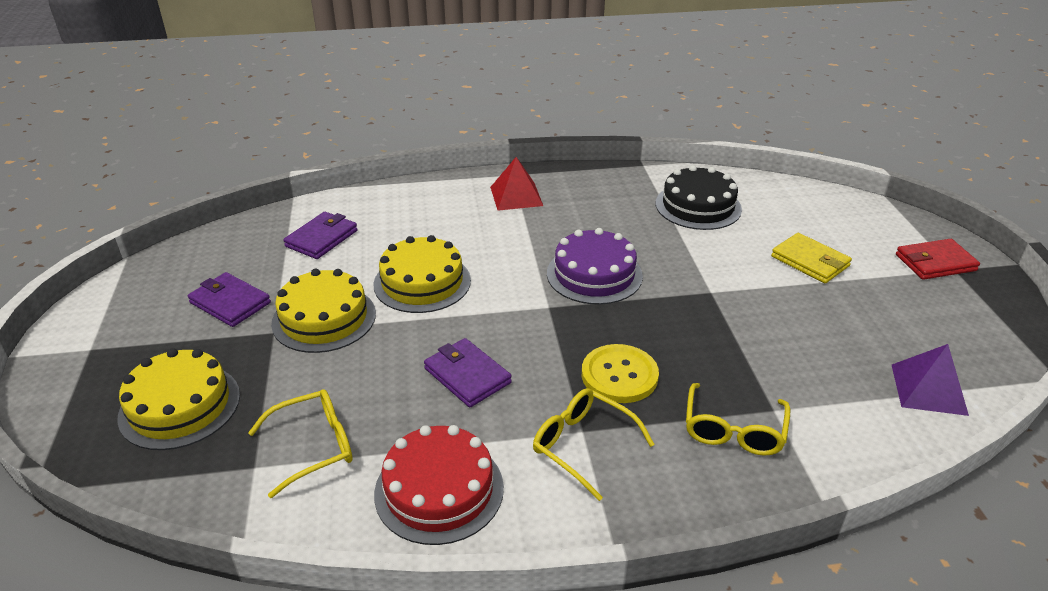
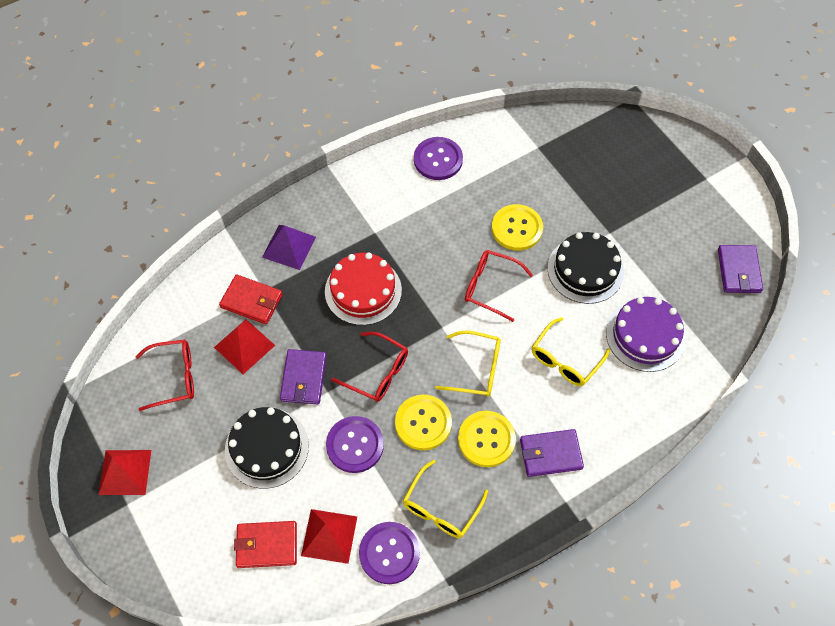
black cake: 1 -> 2
purple button: 0 -> 3
red glasses: 0 -> 3
red pyramid: 1 -> 3
red wallet: 1 -> 2
yellow button: 1 -> 3
yellow cake: 3 -> 0
yellow wallet: 1 -> 0

